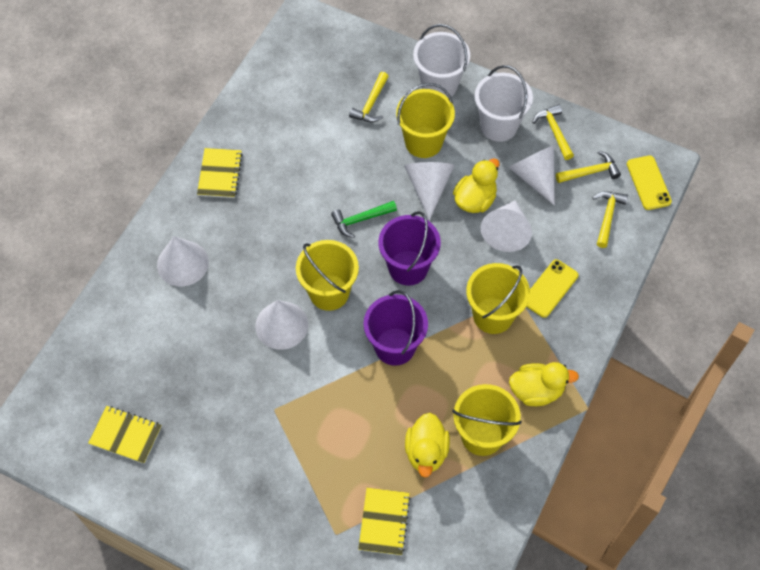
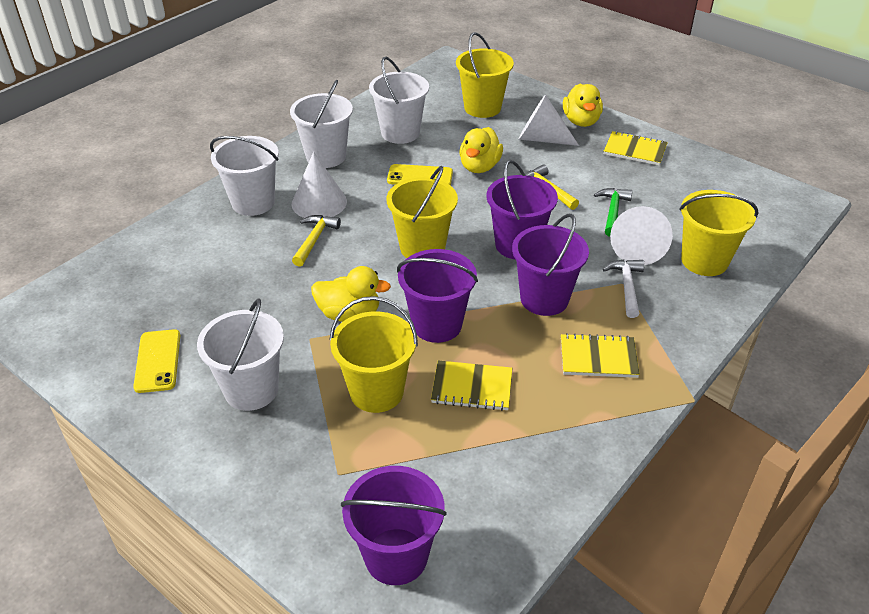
purple bucket: 2 -> 4
white bucket: 2 -> 4
white cone: 5 -> 3
white hammer: 0 -> 1
yellow hammer: 4 -> 2

